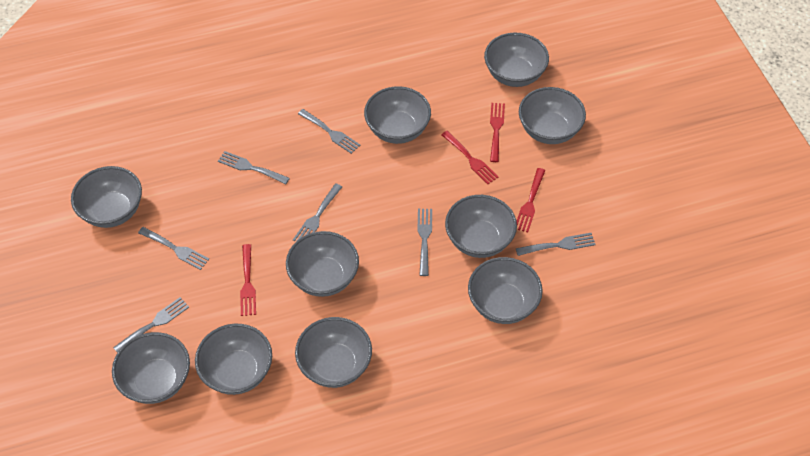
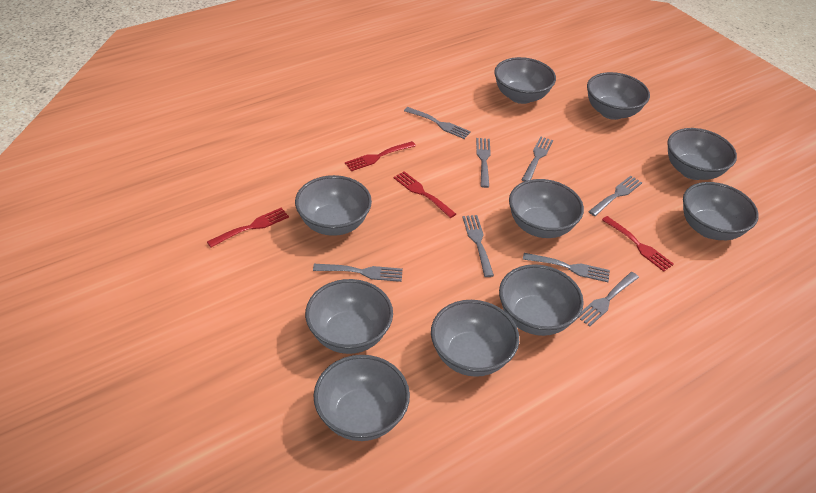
grey fork: 7 -> 8

